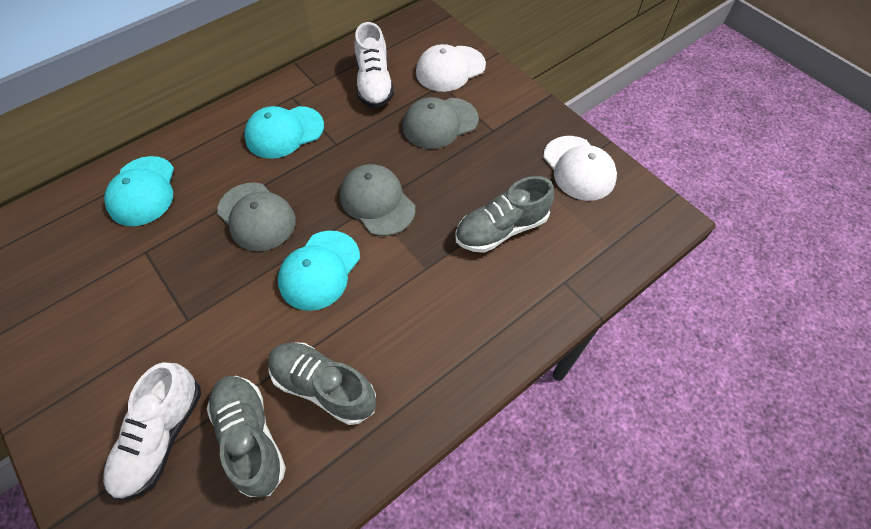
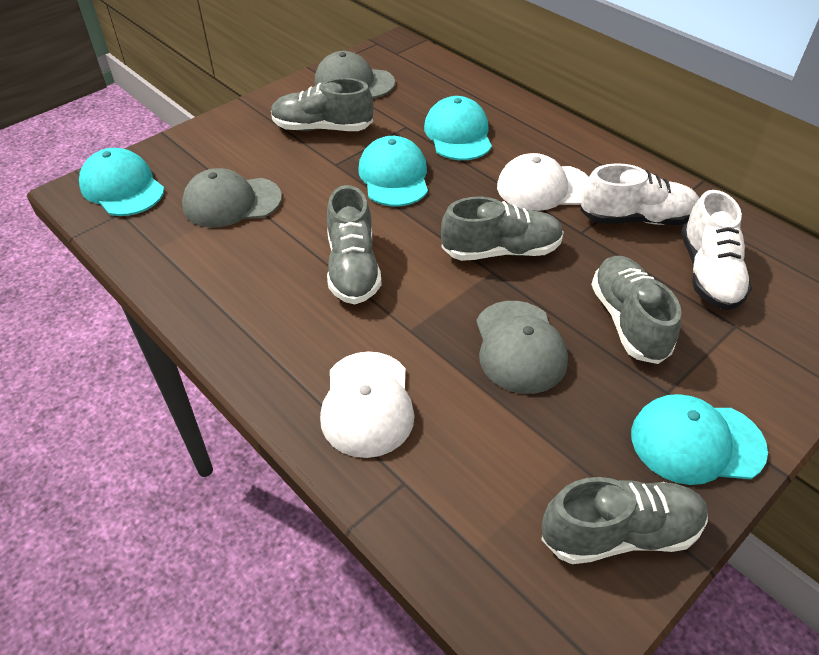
grey shoe: 3 -> 5
turquoise cap: 3 -> 4

